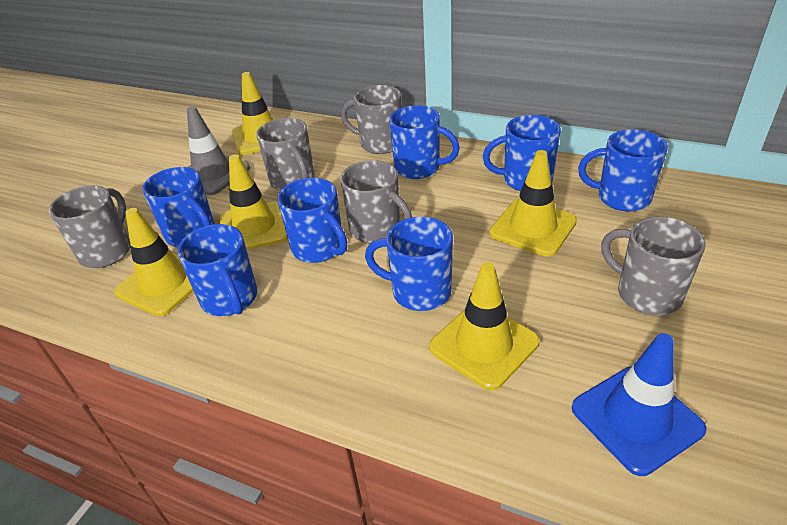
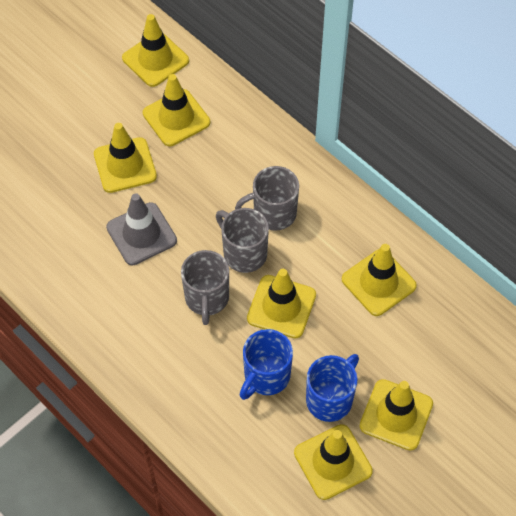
blue mug: 7 -> 2
blue traffic cone: 1 -> 0
grey mug: 5 -> 3
yellow traffic cone: 5 -> 7

